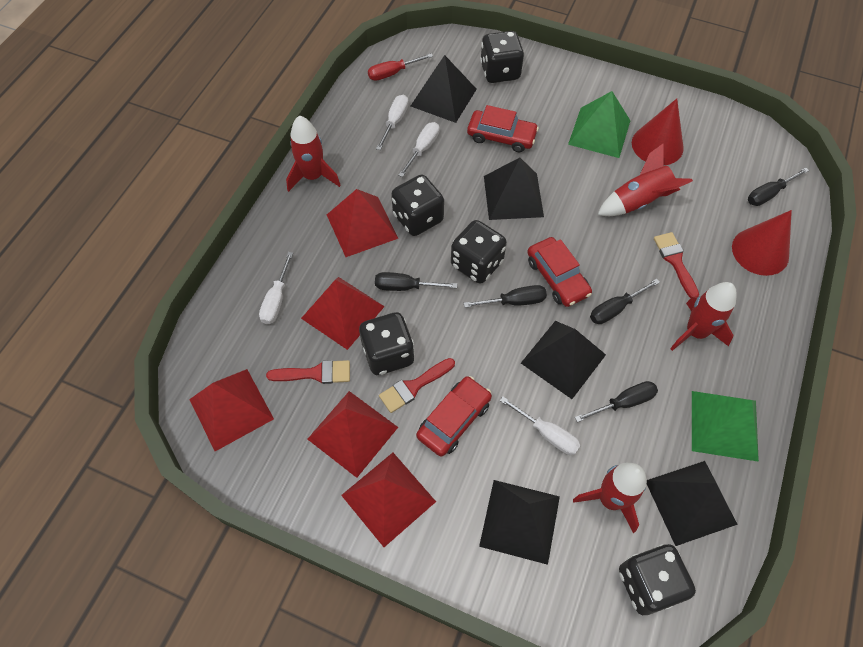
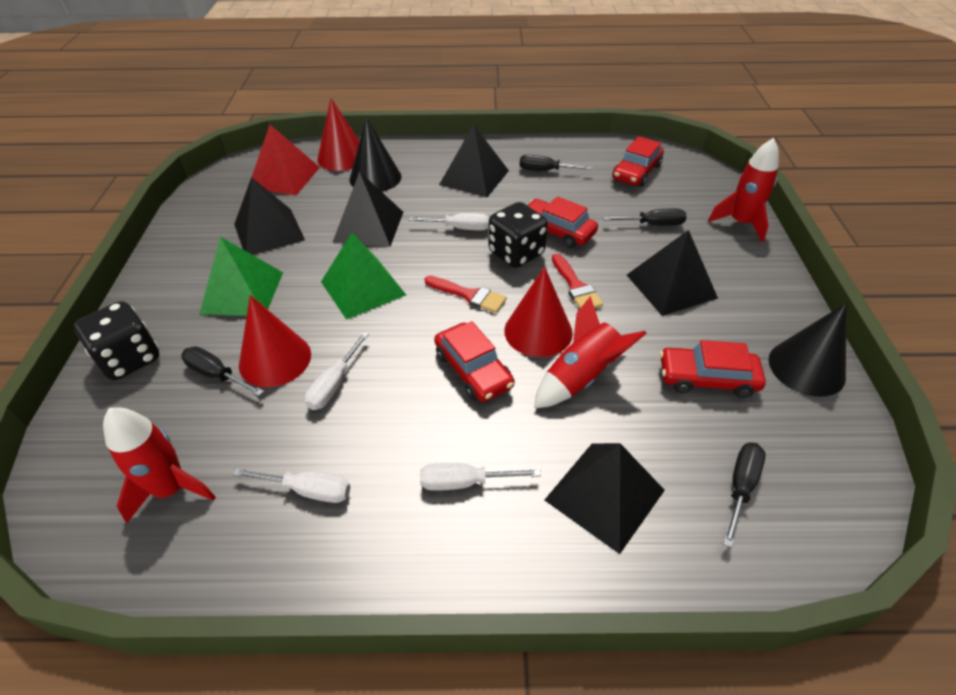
black cone: 0 -> 2
black dice: 5 -> 2
black screwdriver: 5 -> 4
red brush: 3 -> 2
red car: 3 -> 4
red cone: 2 -> 3
red pyramid: 5 -> 1
red rocket: 4 -> 3
red screwdriver: 1 -> 0

